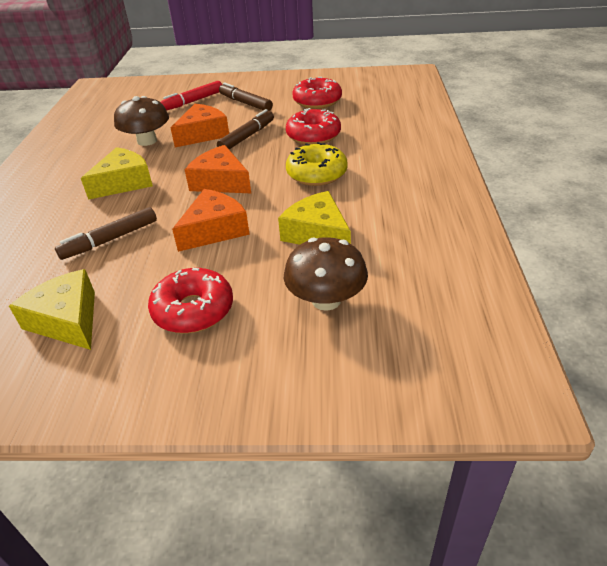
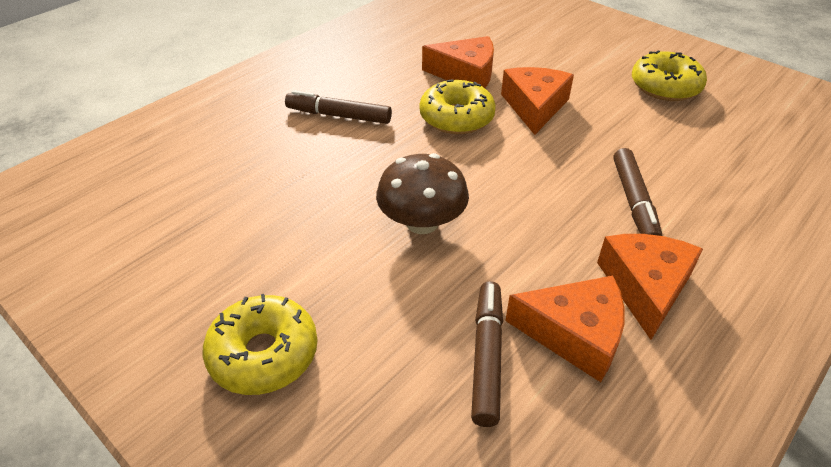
brown mushroom: 2 -> 1
orange cheese: 3 -> 4
red donut: 3 -> 0
red marker: 1 -> 0
yellow cheese: 3 -> 0
yellow donut: 1 -> 3

